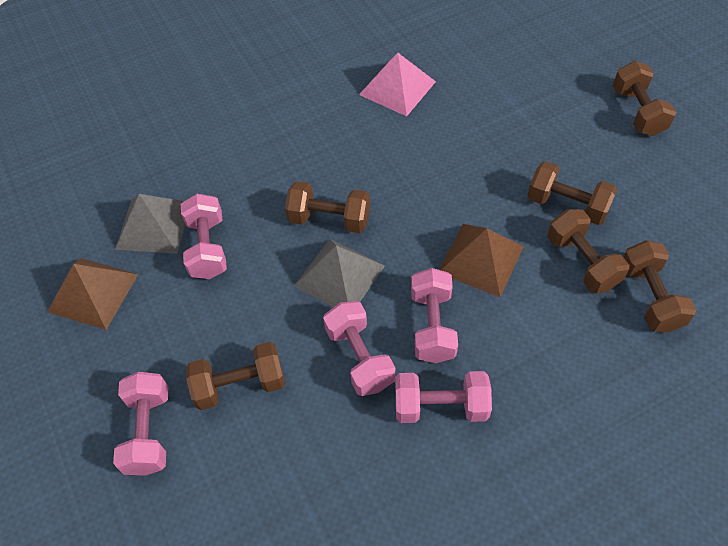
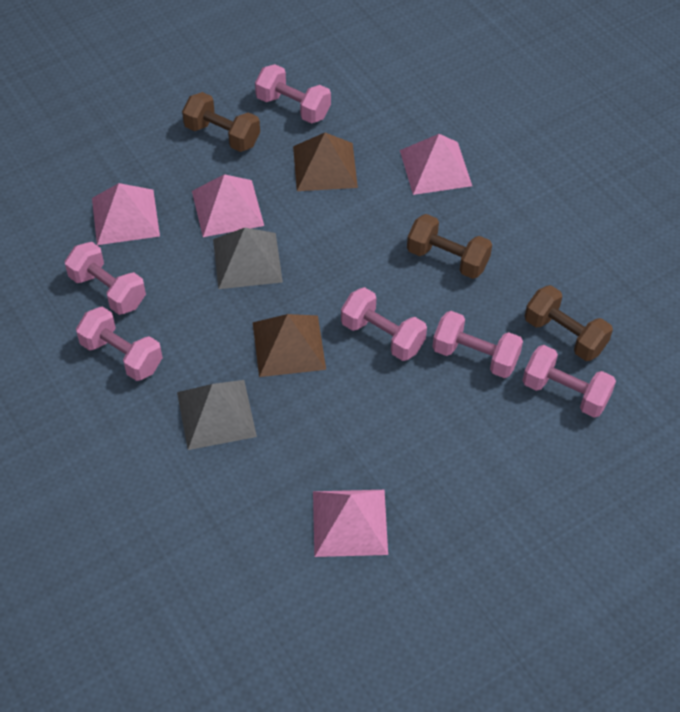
brown dumbbell: 6 -> 3
pink dumbbell: 5 -> 6
pink pyramid: 1 -> 4

